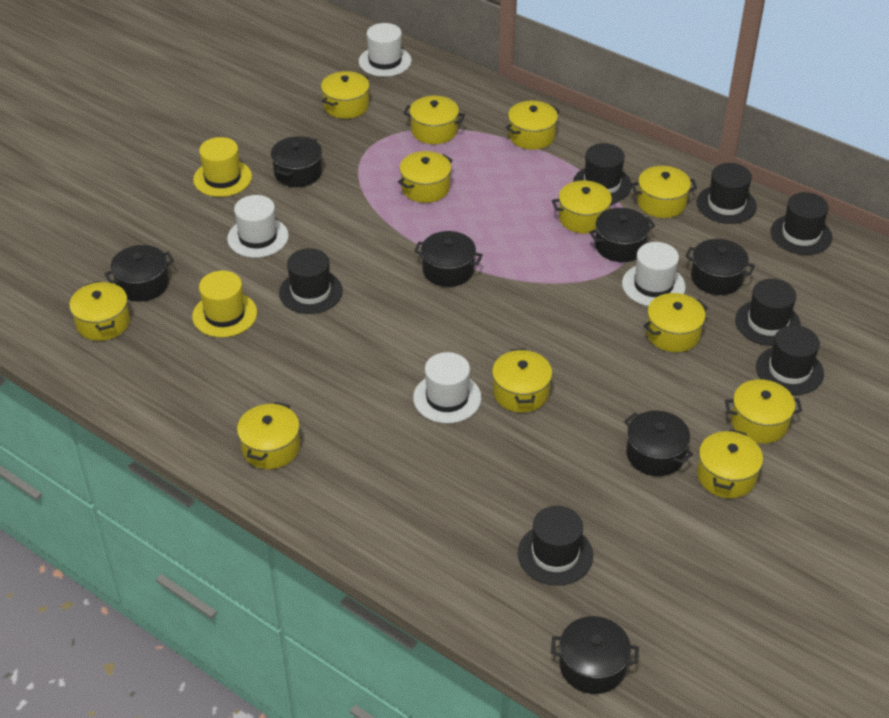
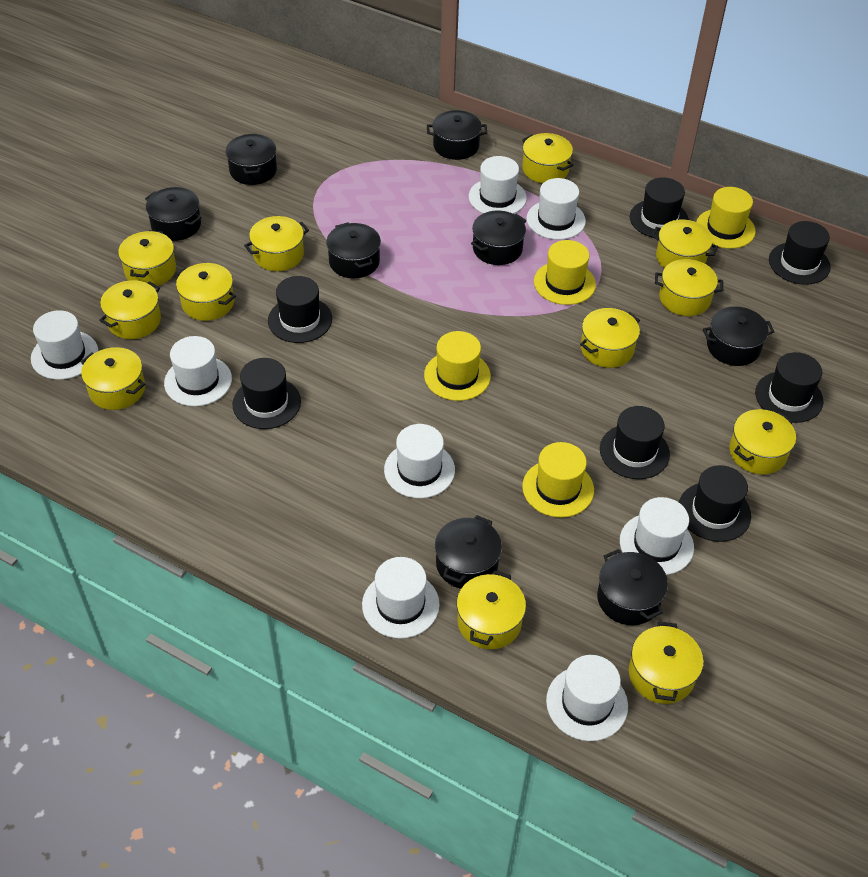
black pot: 7 -> 8
white hat: 4 -> 8
yellow hat: 2 -> 4

